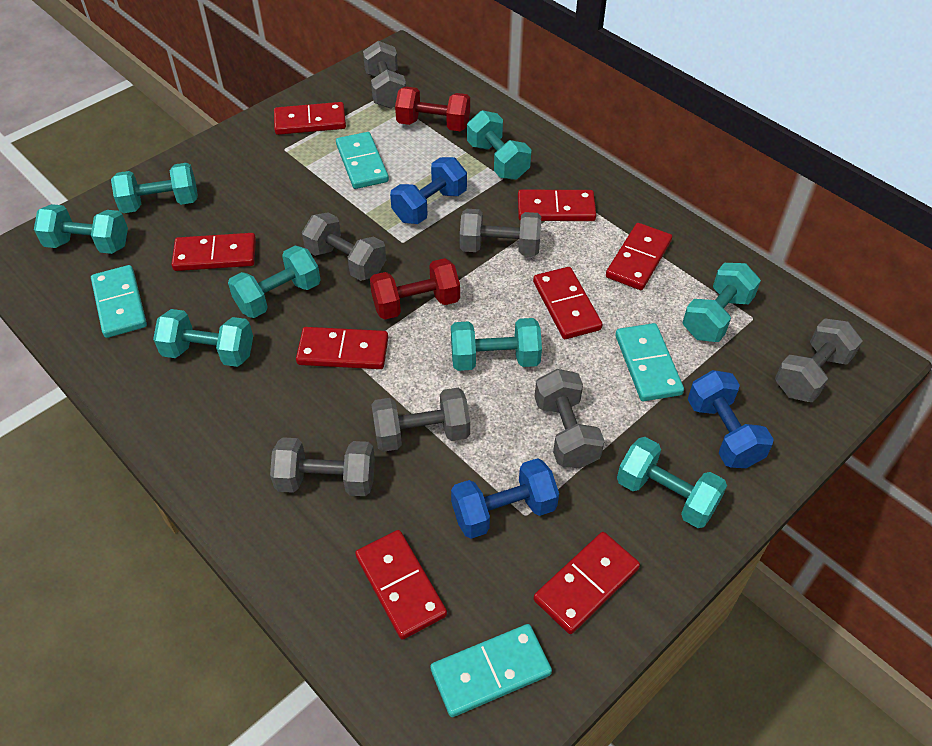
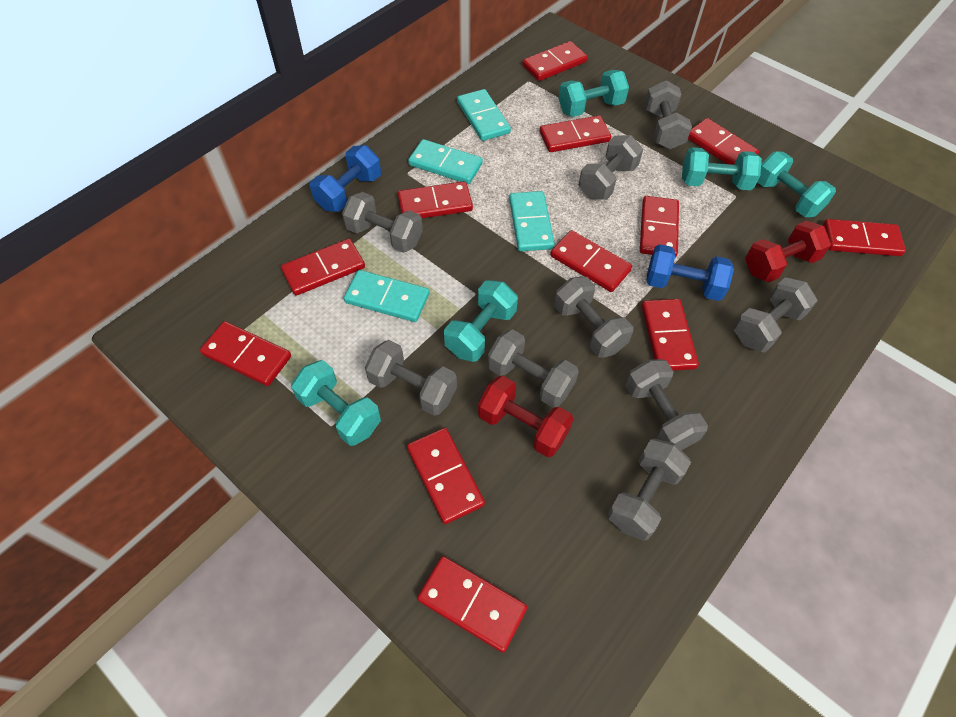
blue dumbbell: 3 -> 2
grey dumbbell: 7 -> 9
red domino: 8 -> 12
turquoise dumbbell: 8 -> 5

